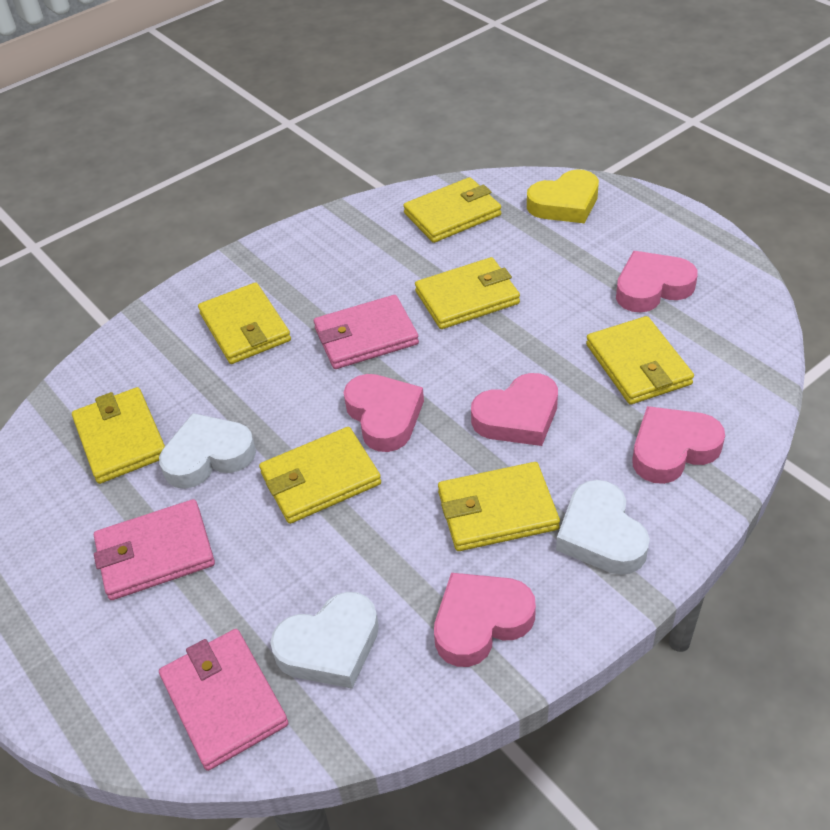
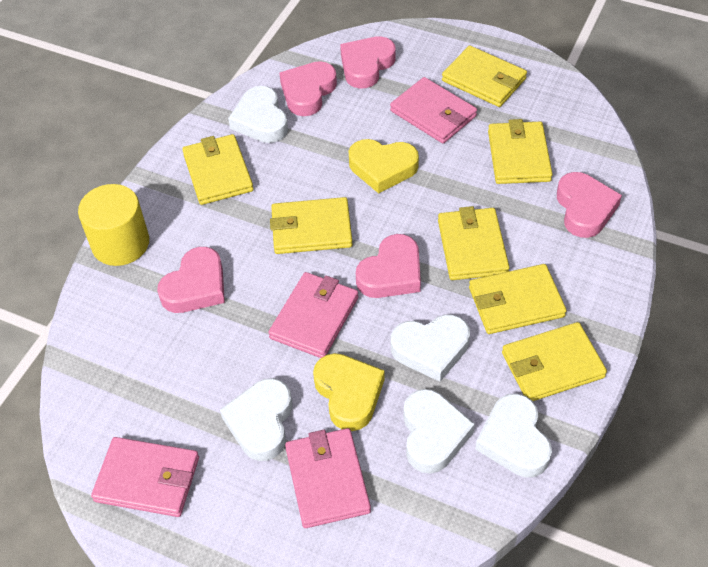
pink wallet: 3 -> 4
white heart: 3 -> 5
yellow cylinder: 0 -> 1
yellow heart: 1 -> 2

